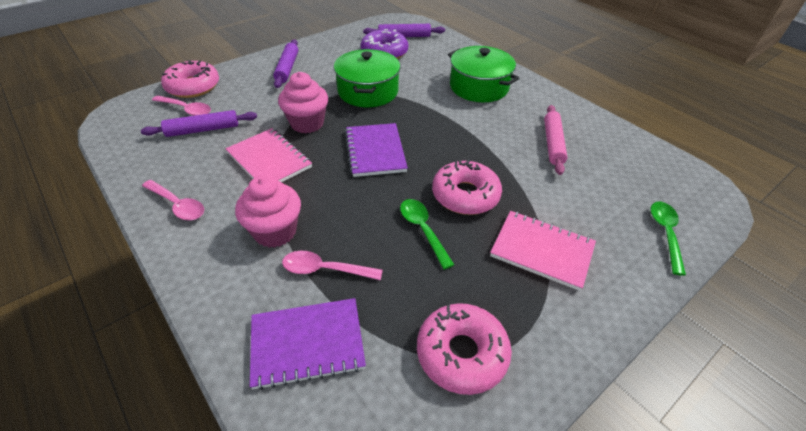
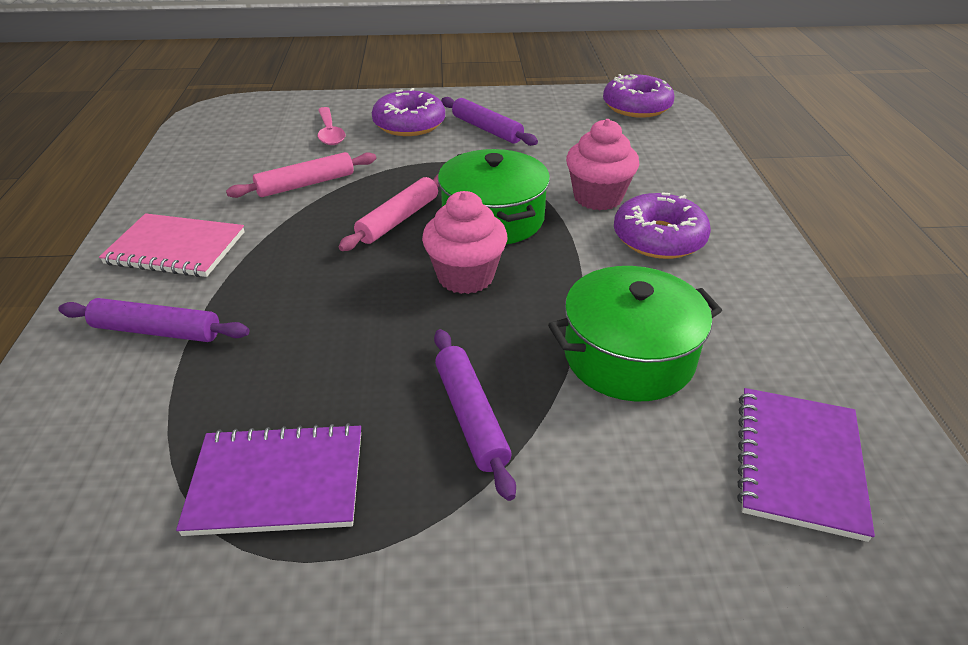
green spoon: 2 -> 0
pink donut: 3 -> 0
pink notebook: 2 -> 1
pink rolling pin: 1 -> 2
pink spoon: 3 -> 1
purple donut: 1 -> 3

